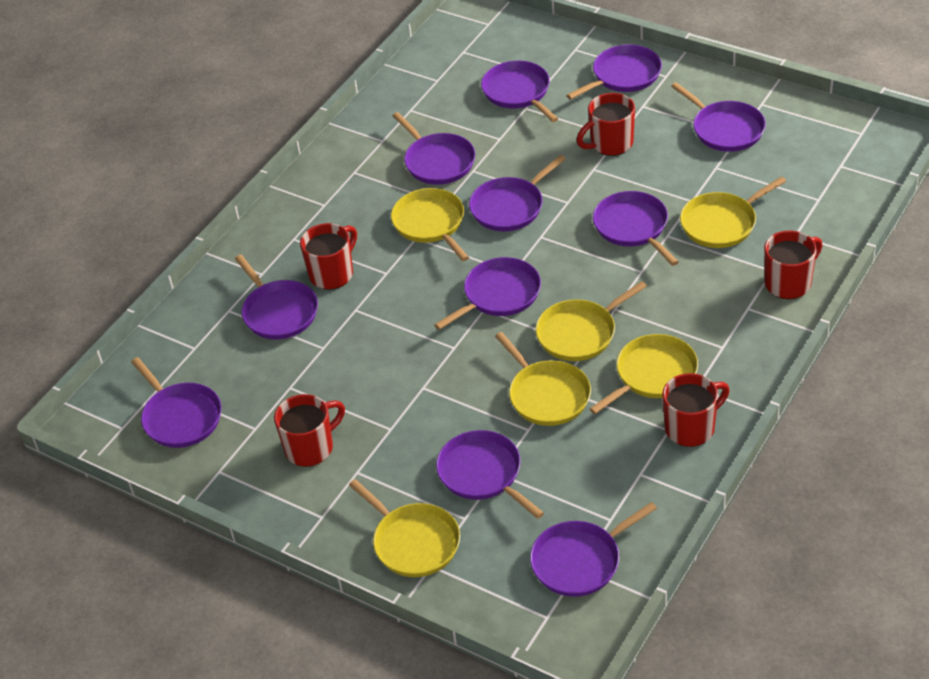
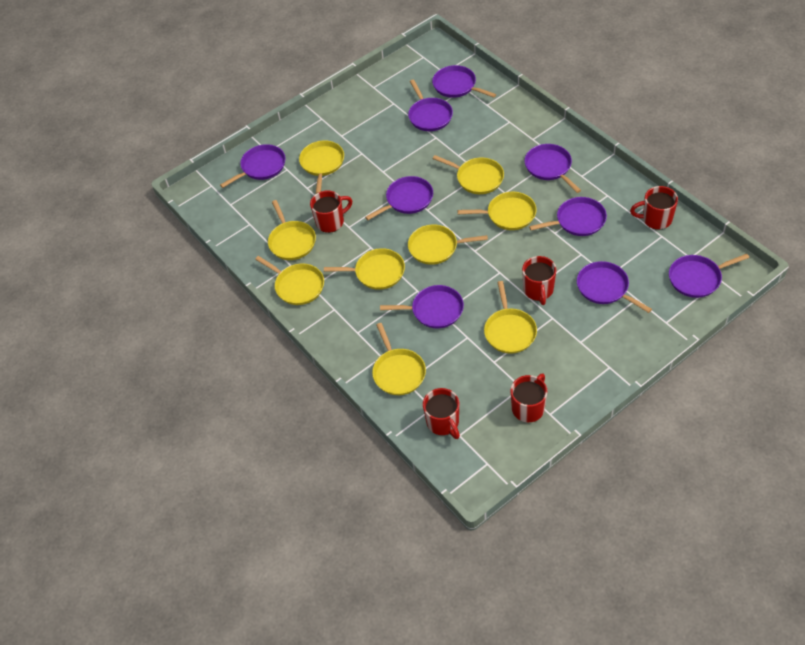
purple pan: 11 -> 9
yellow pan: 6 -> 9

